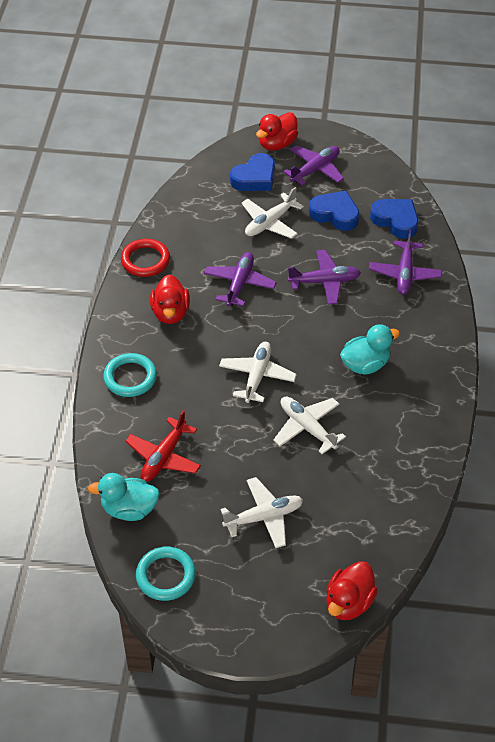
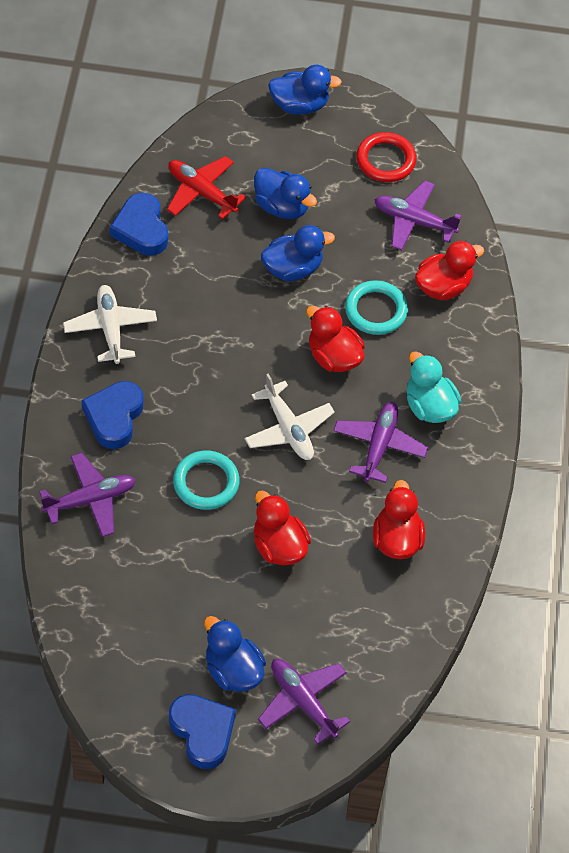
blue duck: 0 -> 4
red duck: 3 -> 4
turquoise duck: 2 -> 1
white plane: 4 -> 2

